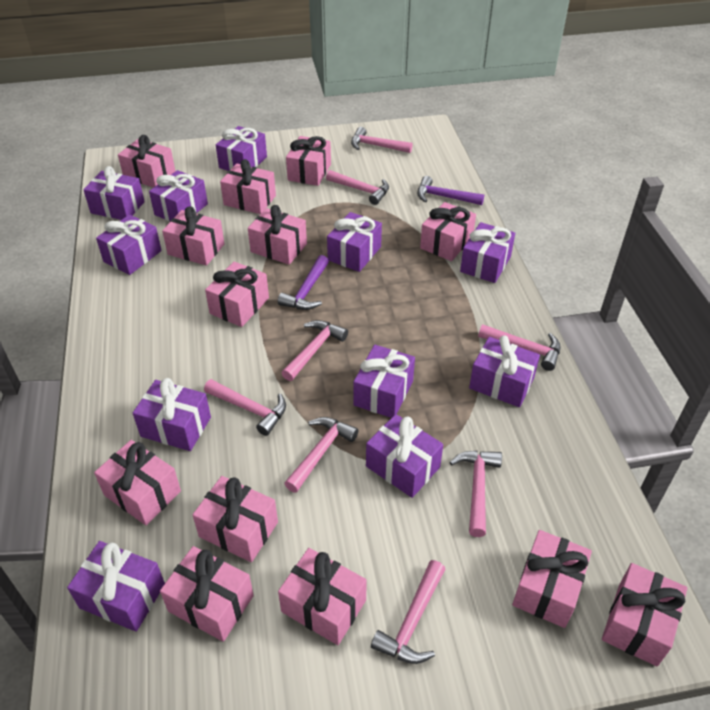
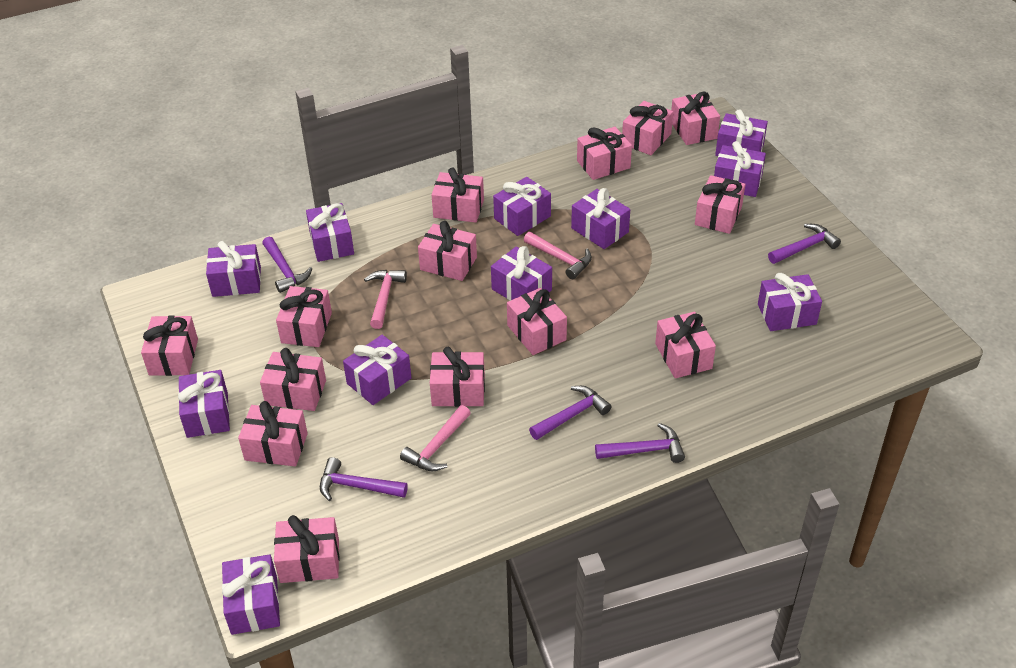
pink gift: 13 -> 14
pink hammer: 8 -> 3
purple hammer: 2 -> 5

